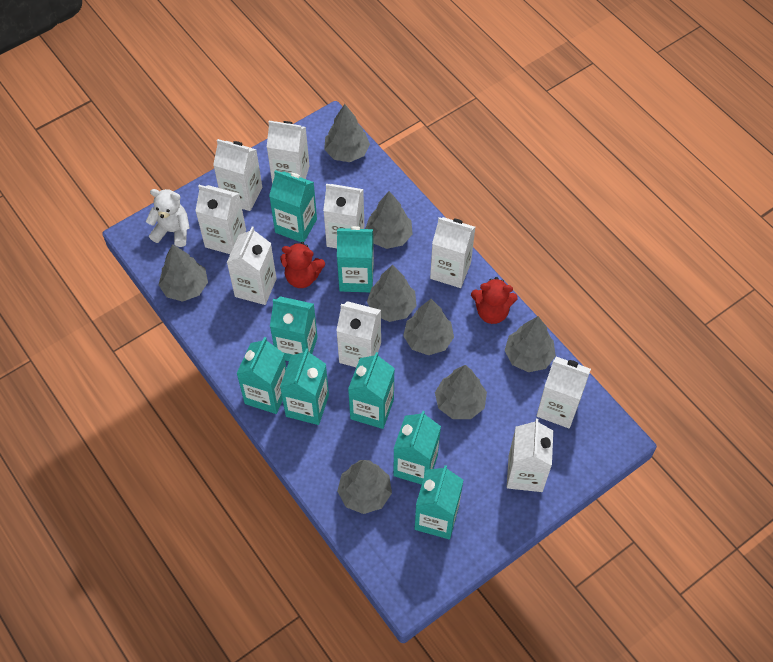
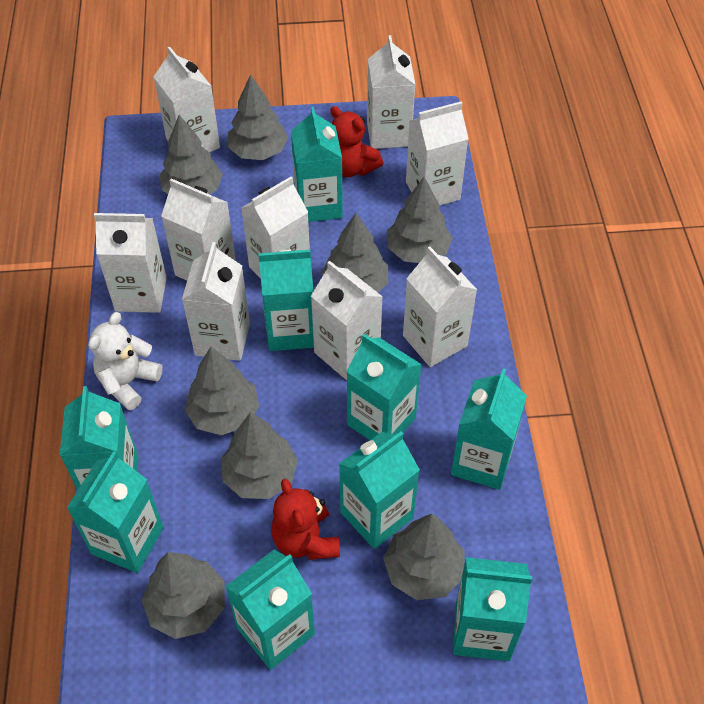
turquoise carton: 8 -> 9

